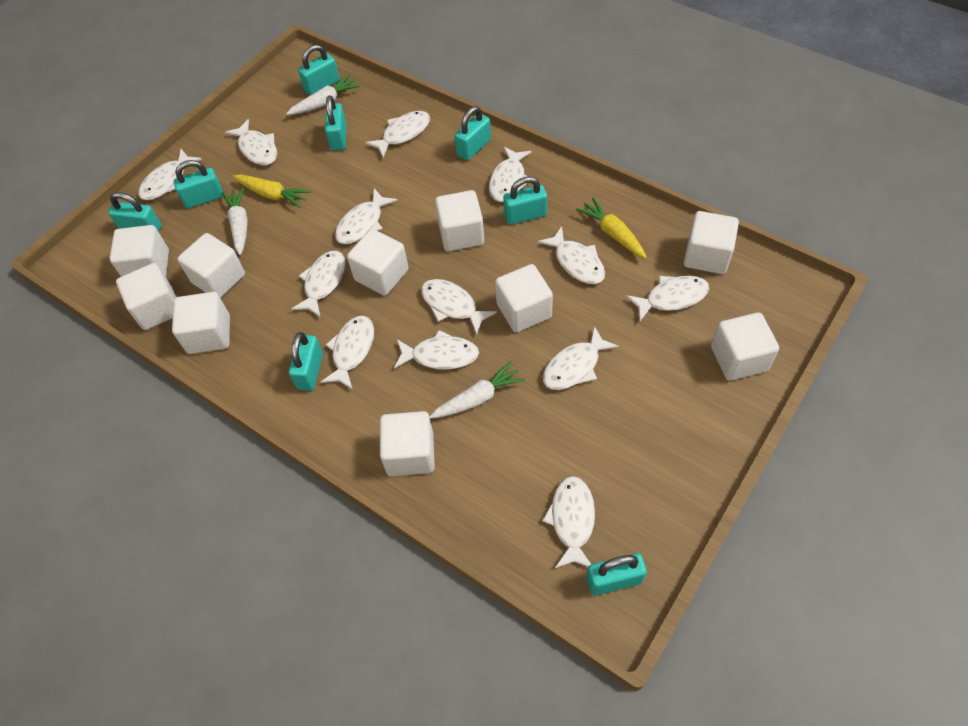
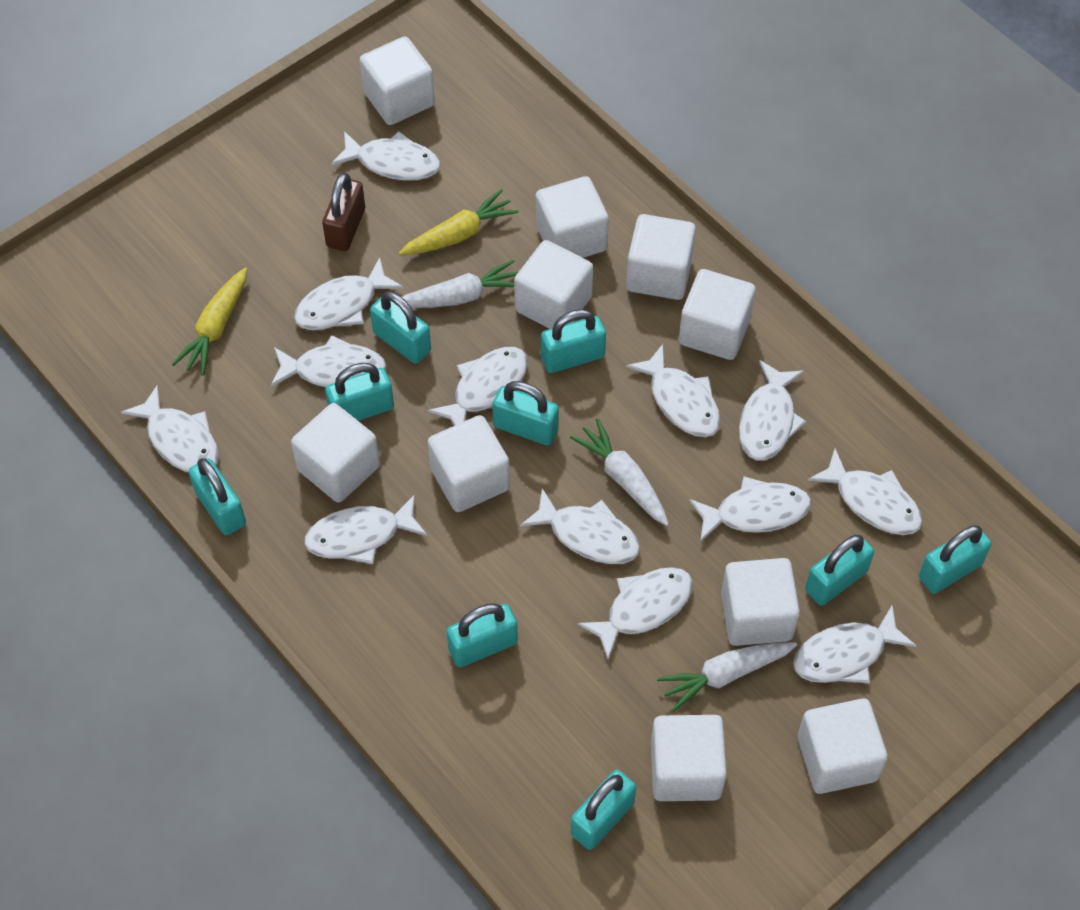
brown padlock: 0 -> 1
turquoise padlock: 8 -> 9

